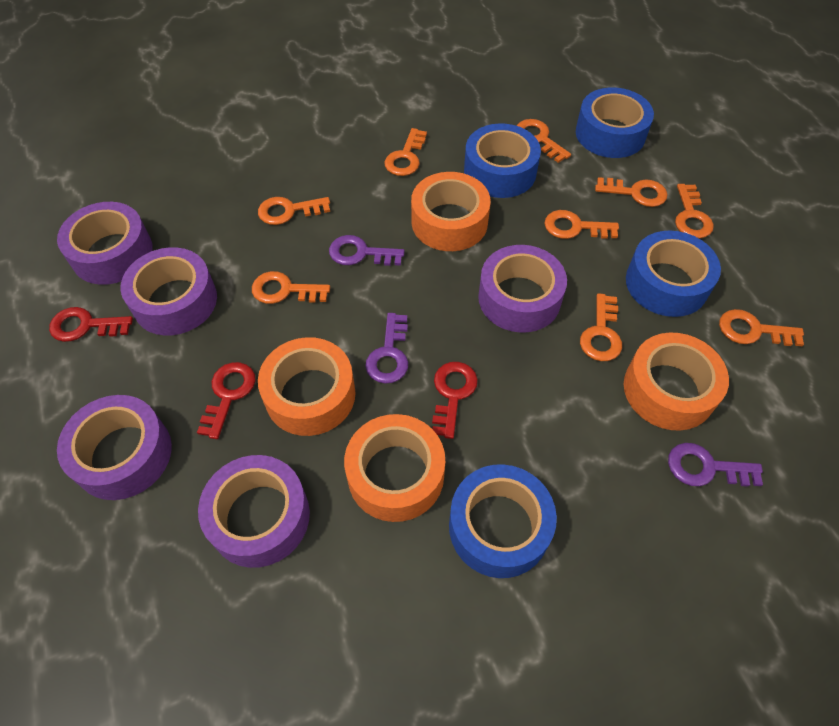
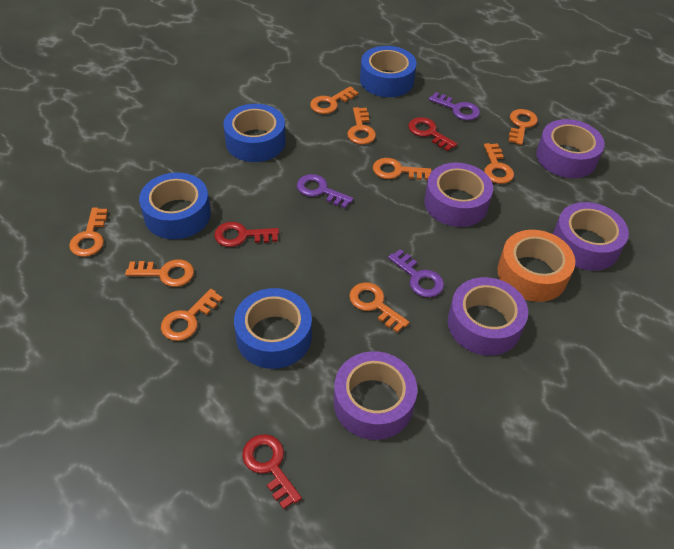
orange tape: 4 -> 1

